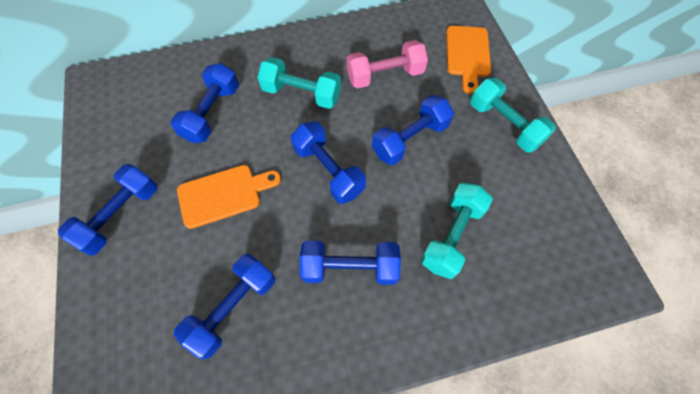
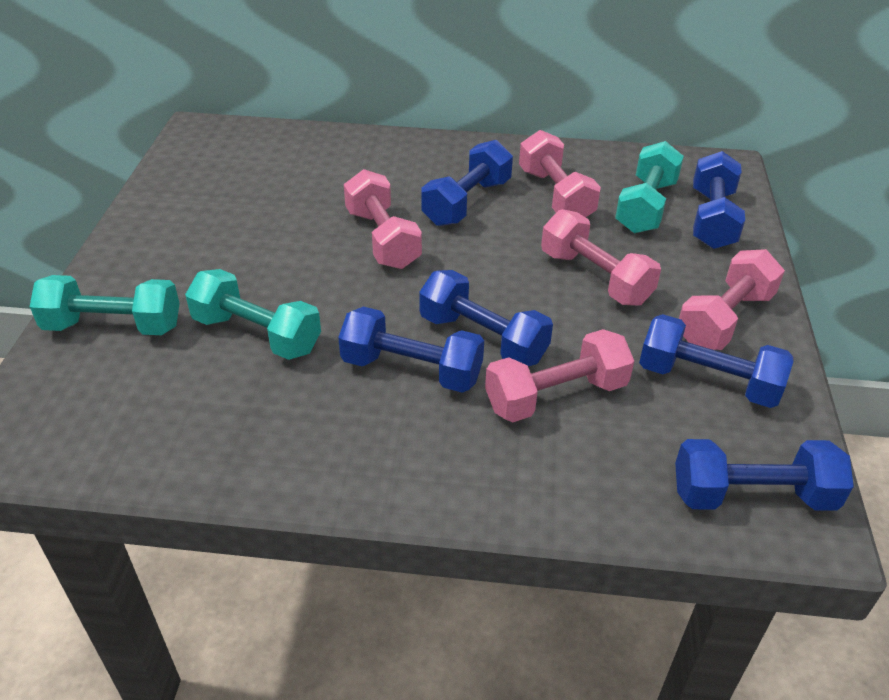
orange cutting board: 2 -> 0
pink dumbbell: 1 -> 5

